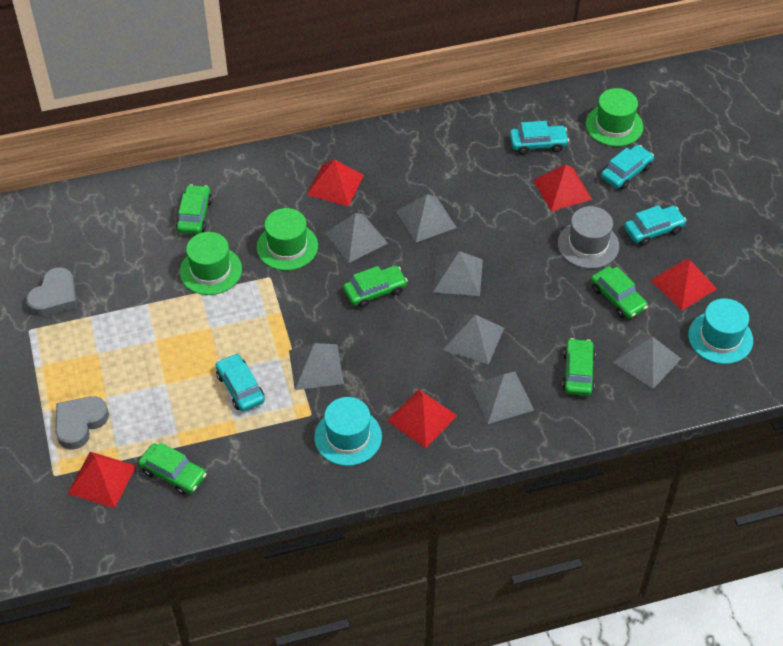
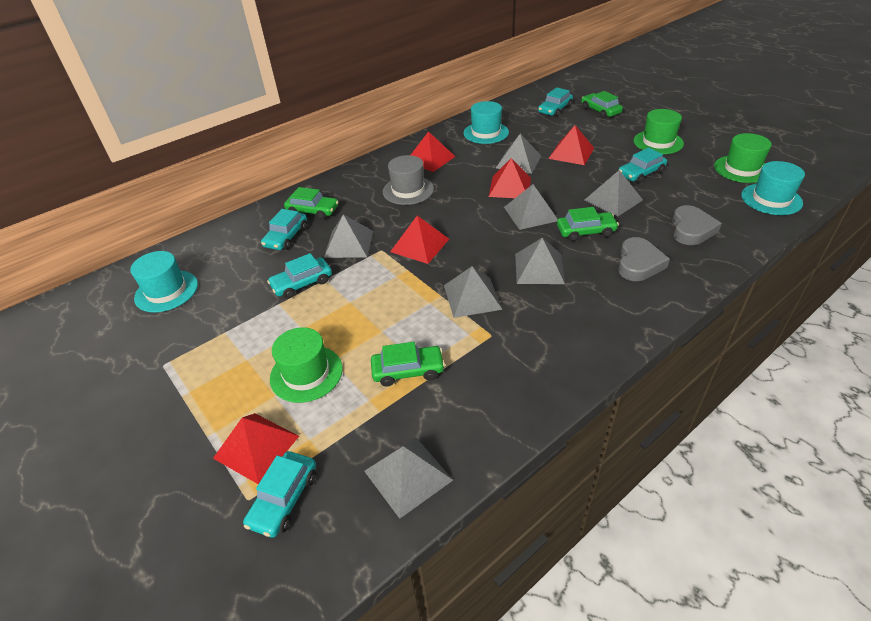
green car: 5 -> 4
turquoise car: 4 -> 5
turquoise hat: 2 -> 3

